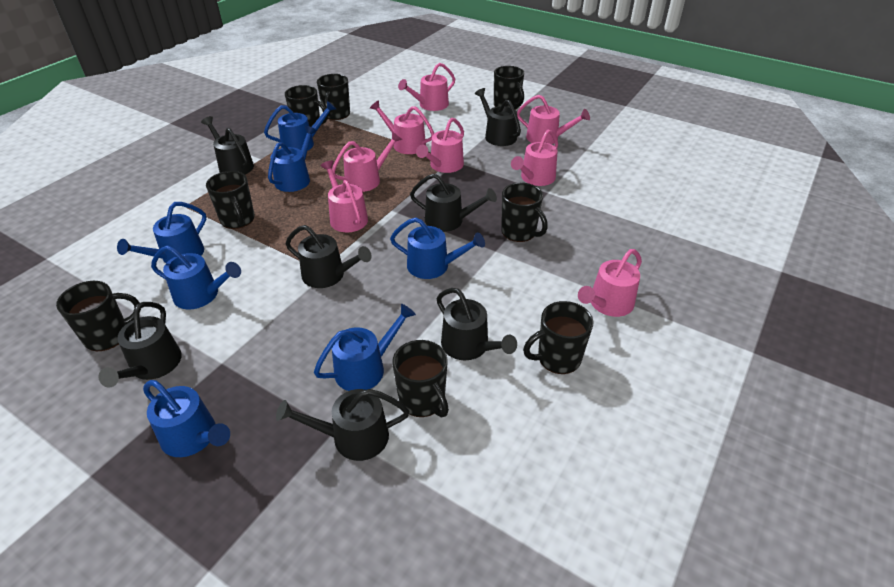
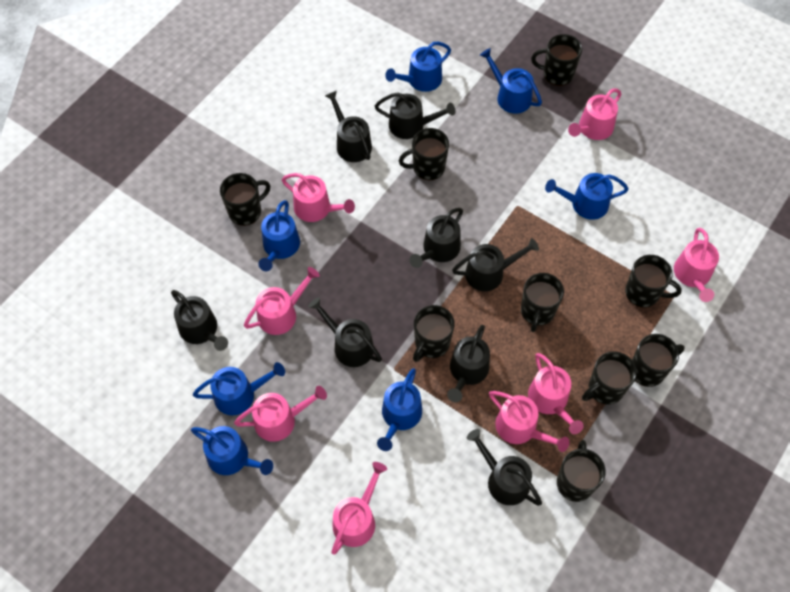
black mug: 8 -> 9
black watering can: 7 -> 8

